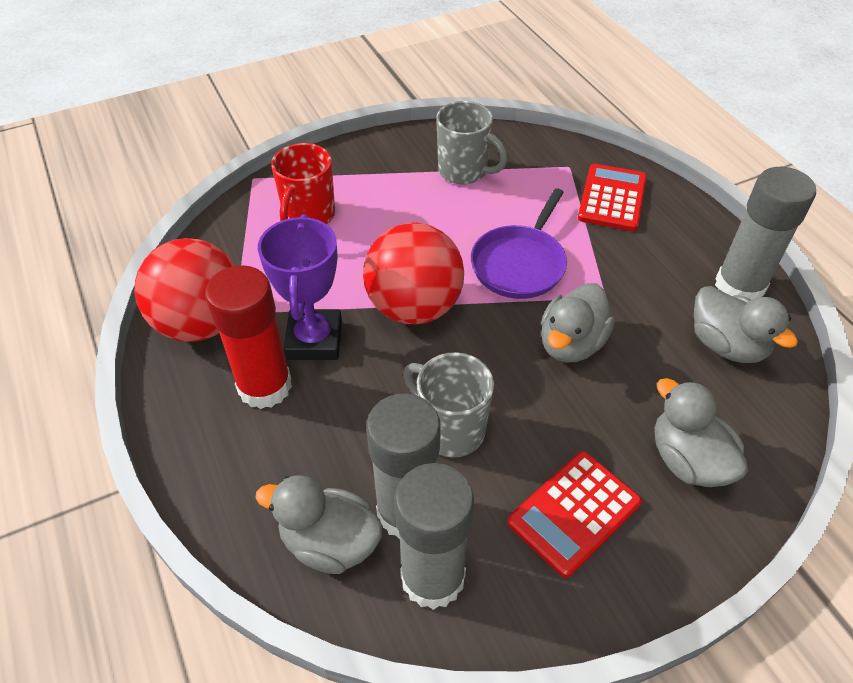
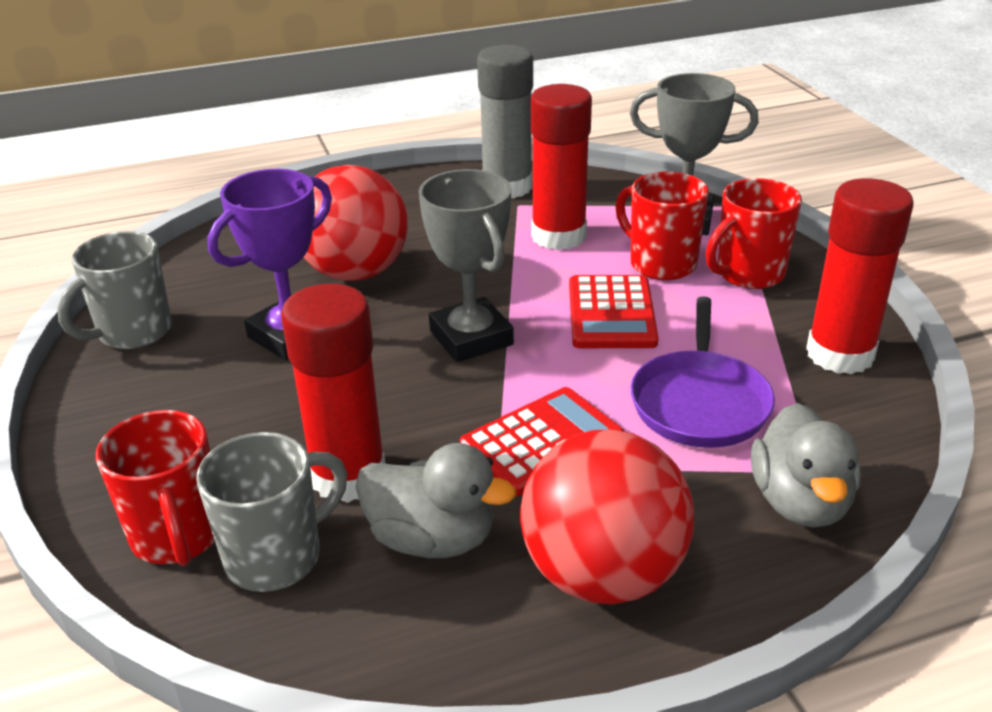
grey duck: 4 -> 2
grey glue stick: 3 -> 1
grey trophy: 0 -> 2
red glue stick: 1 -> 3
red mug: 1 -> 3

